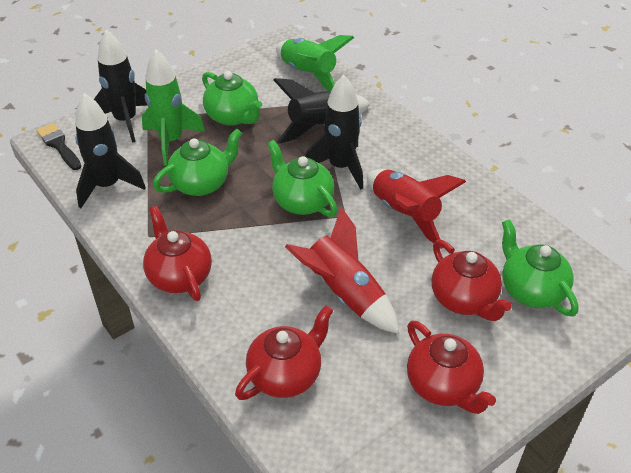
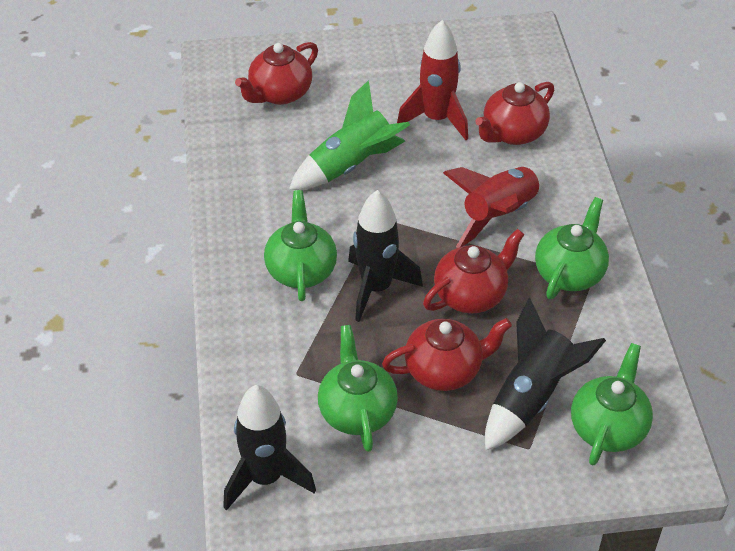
black brush: 1 -> 0
black rocket: 4 -> 3
green rocket: 2 -> 1

